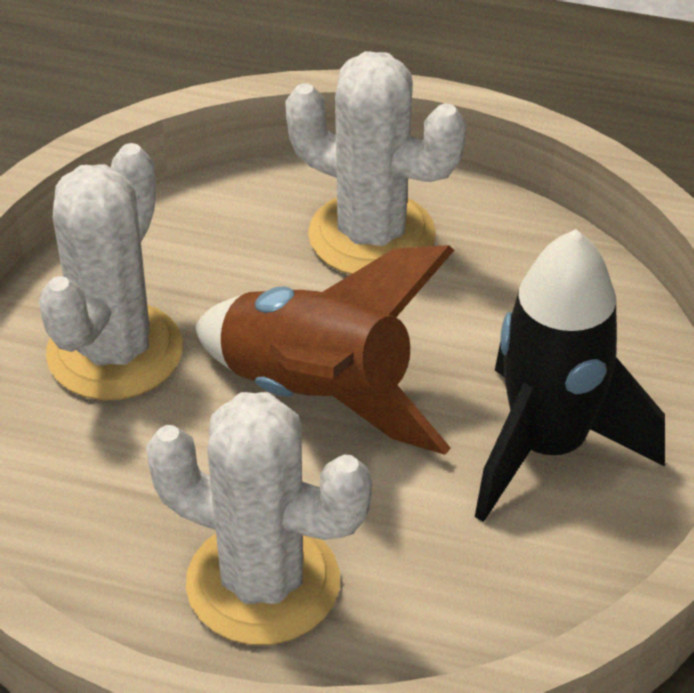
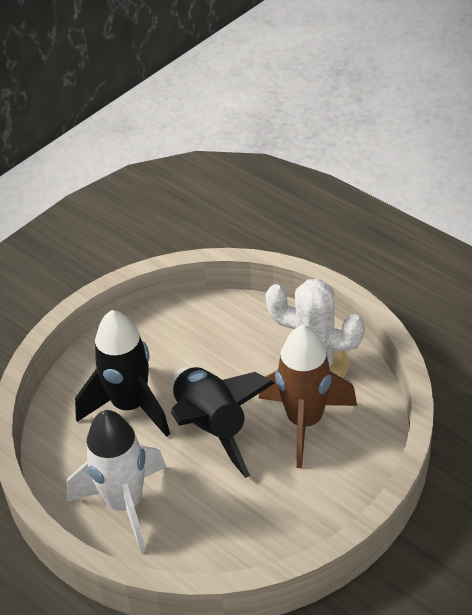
black rocket: 1 -> 2
white cactus: 3 -> 1
white rocket: 0 -> 1

